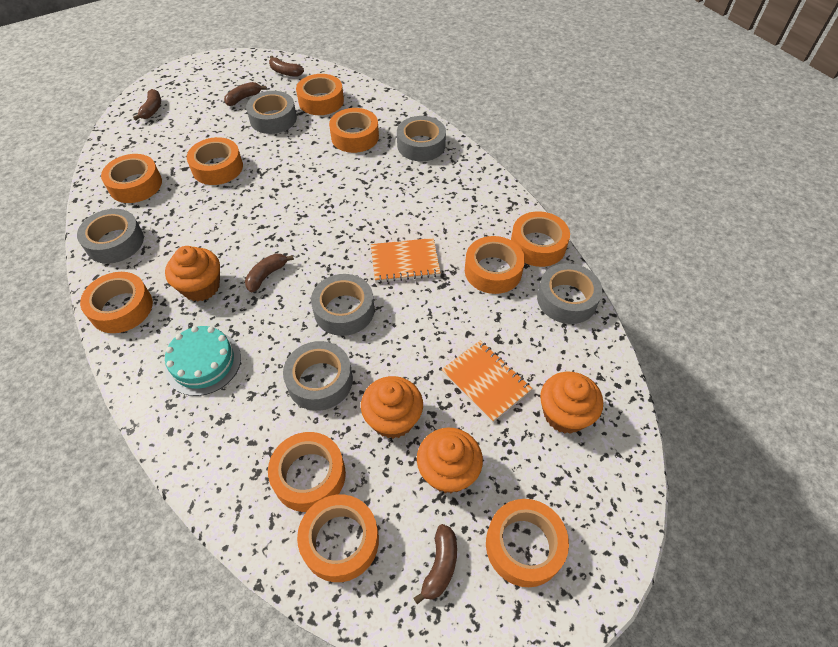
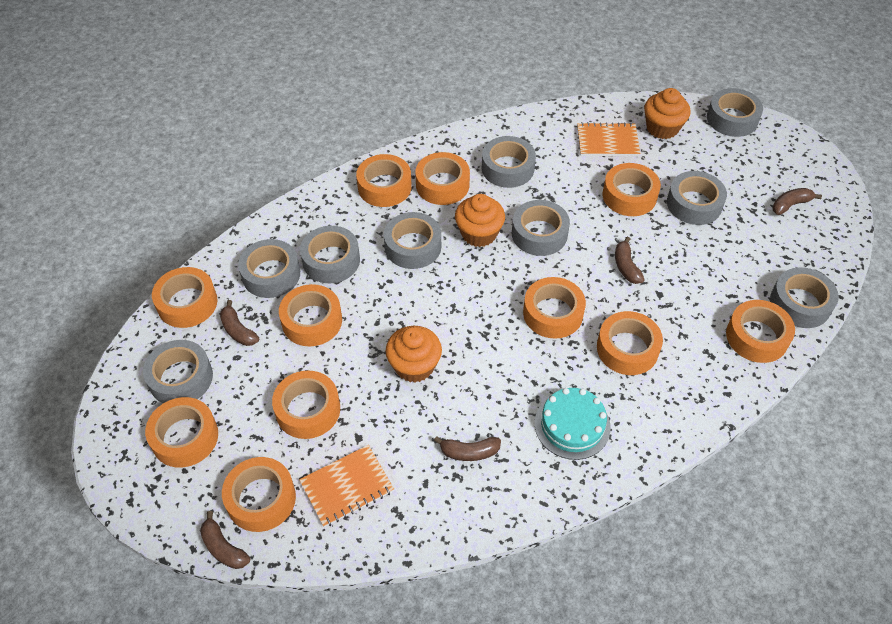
grey tape: 6 -> 9
orange cupcake: 4 -> 3
orange tape: 10 -> 11

